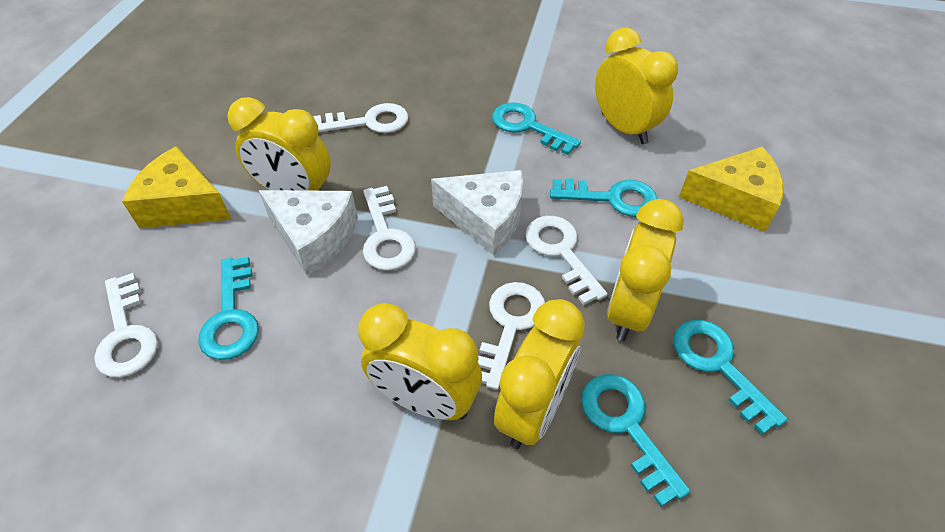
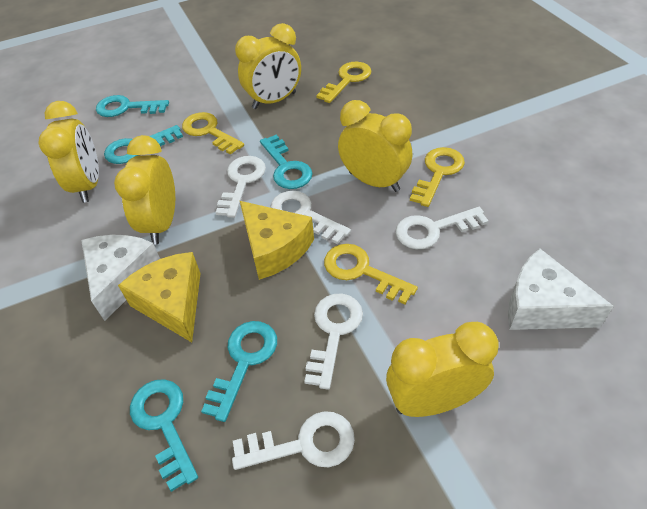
yellow key: 0 -> 4

